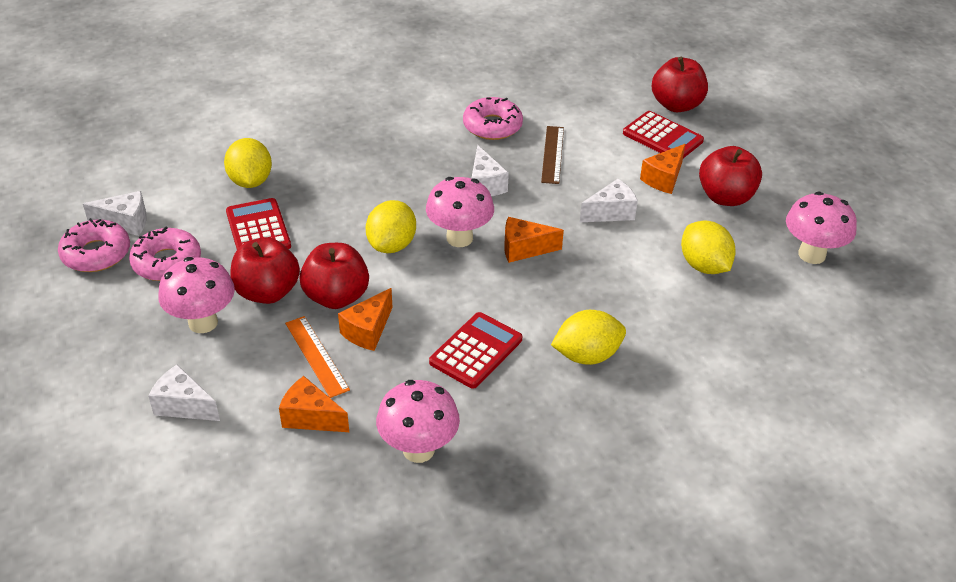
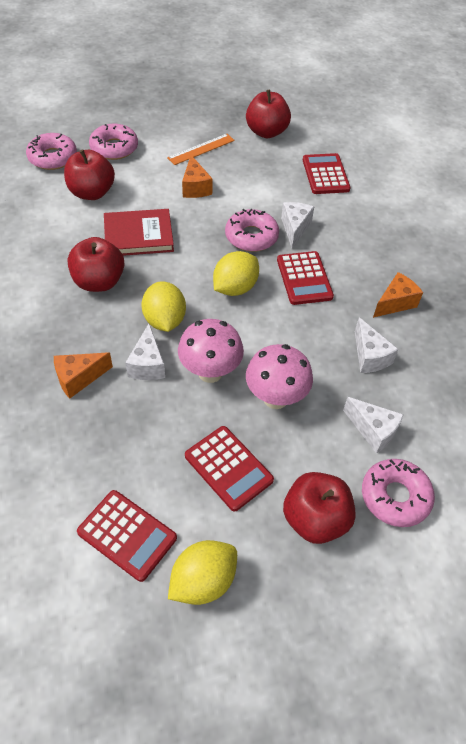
brown ruler: 1 -> 0
orange cheese: 4 -> 3
pink donut: 3 -> 4
pink mushroom: 4 -> 2
red book: 0 -> 1
red calculator: 3 -> 4
yellow lemon: 4 -> 3

